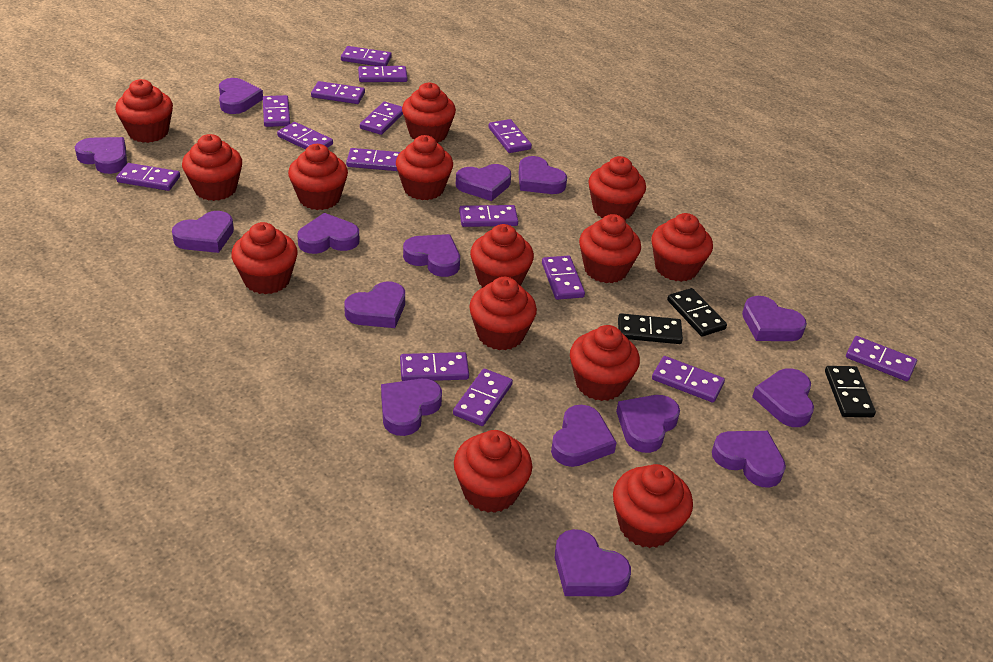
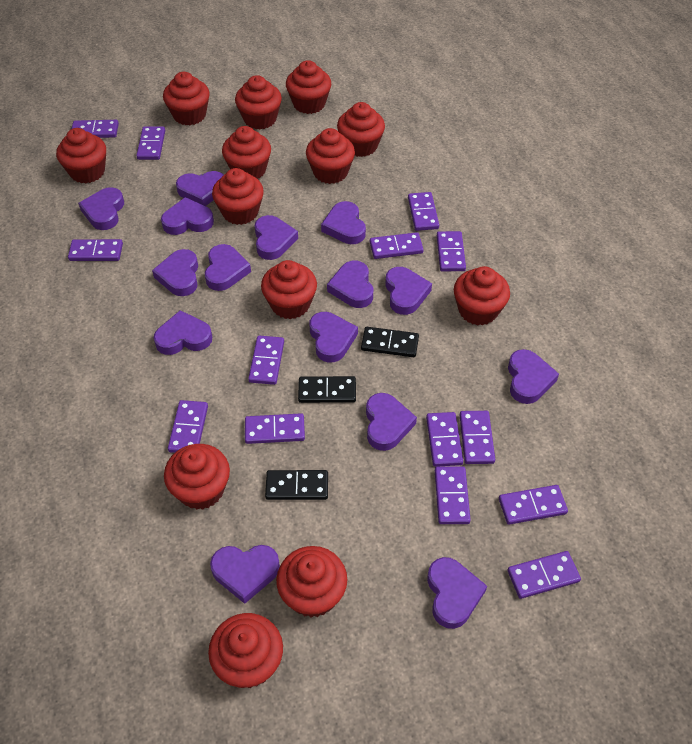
purple domino: 15 -> 14
red cupcake: 14 -> 13

